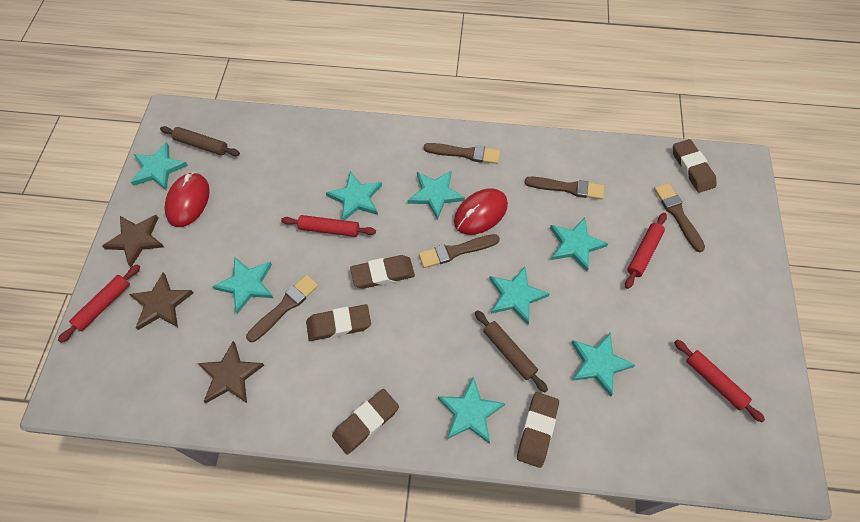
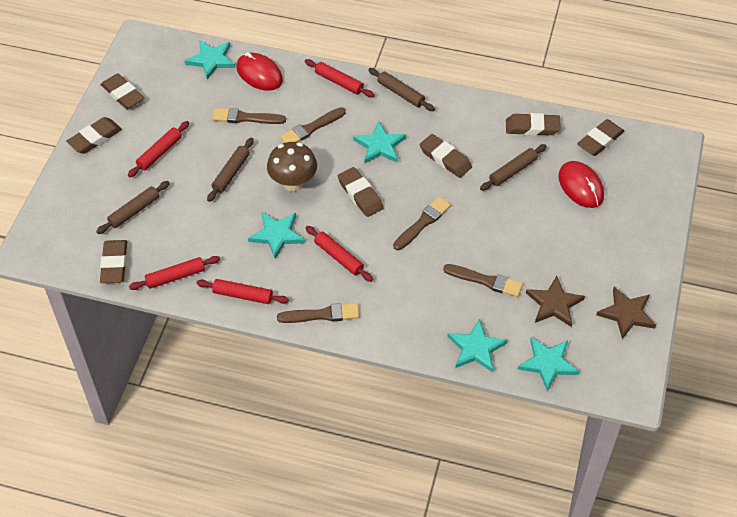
brown eraser: 5 -> 7
brown mushroom: 0 -> 1
brown rolling pin: 2 -> 4
brown star: 3 -> 2
red rolling pin: 4 -> 5
turquoise star: 8 -> 5

